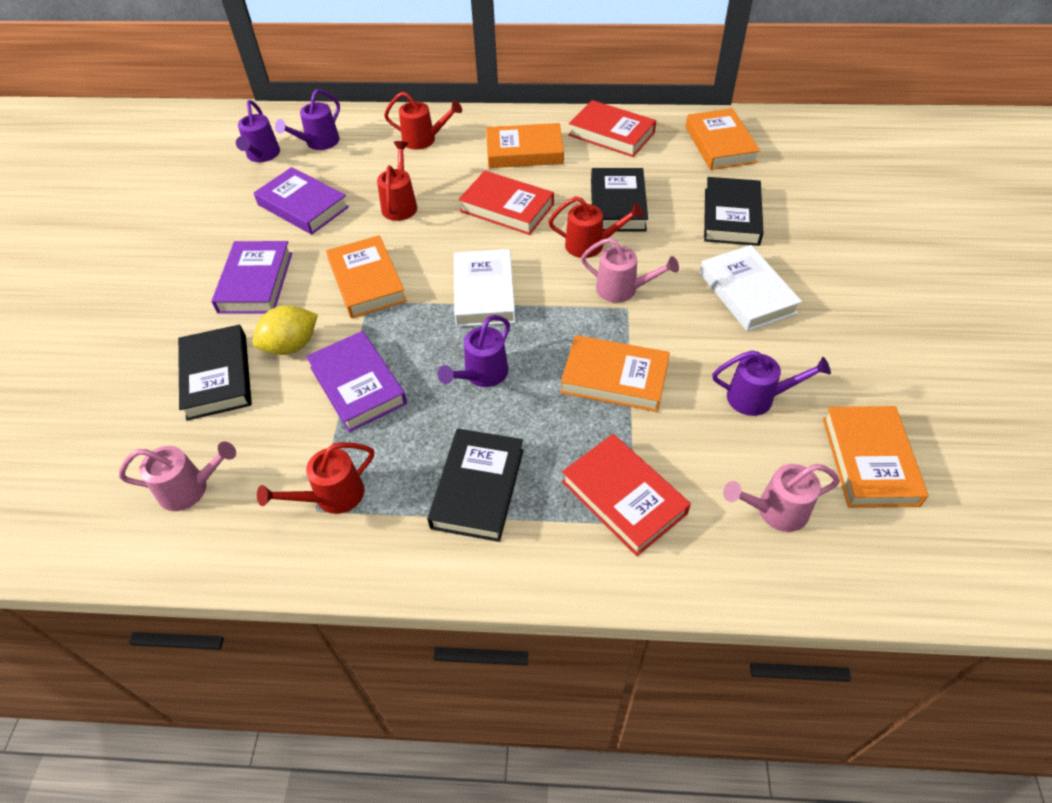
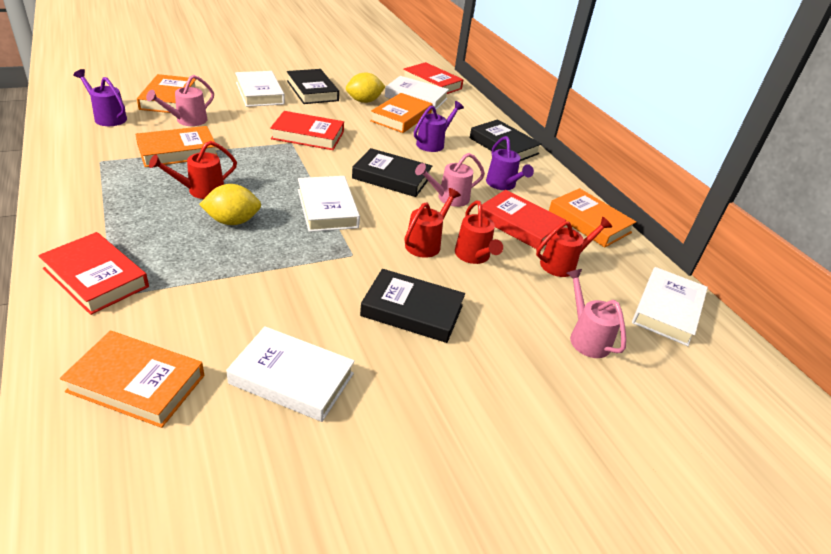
purple book: 3 -> 0
purple watering can: 4 -> 3
red book: 3 -> 4
white book: 2 -> 5
yellow lemon: 1 -> 2

